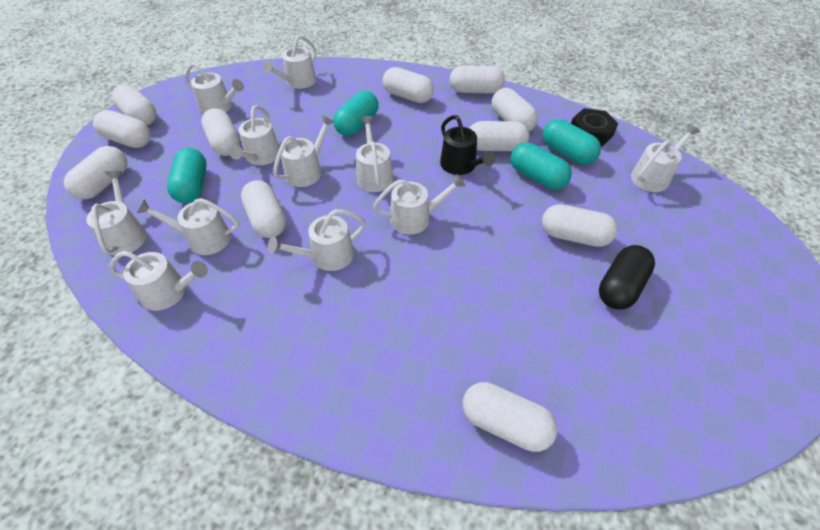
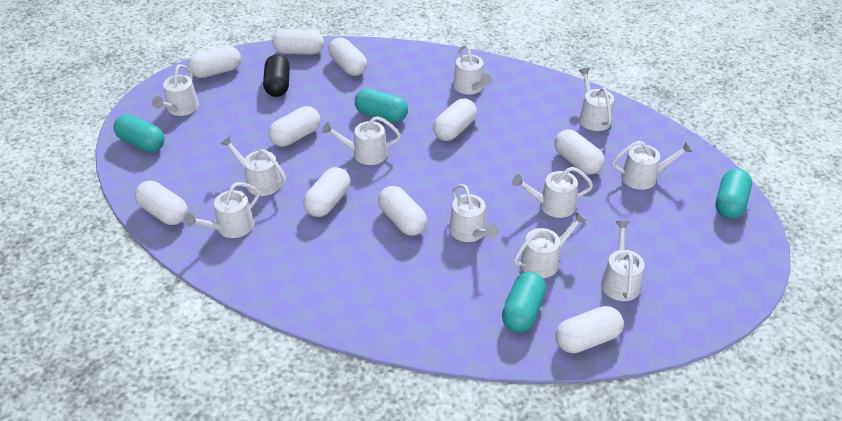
black nut: 1 -> 0
black watering can: 1 -> 0
white capsule: 11 -> 10

